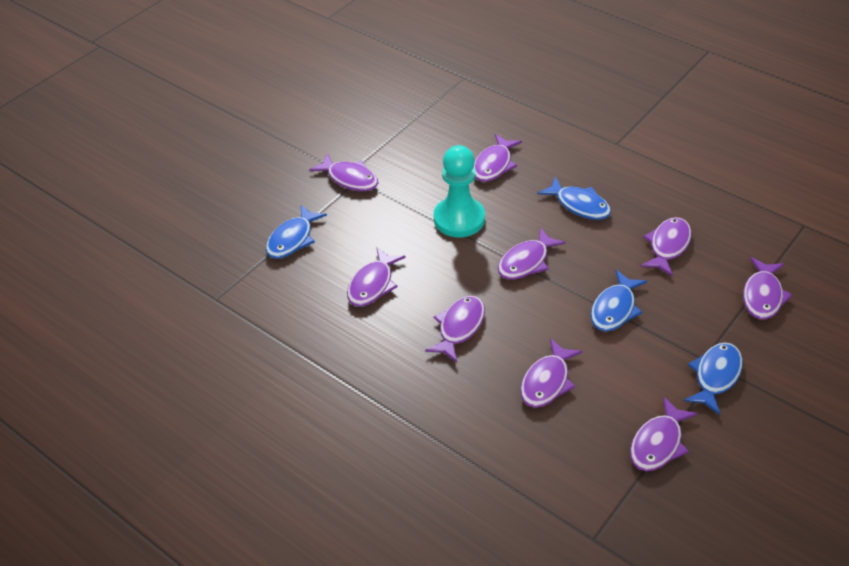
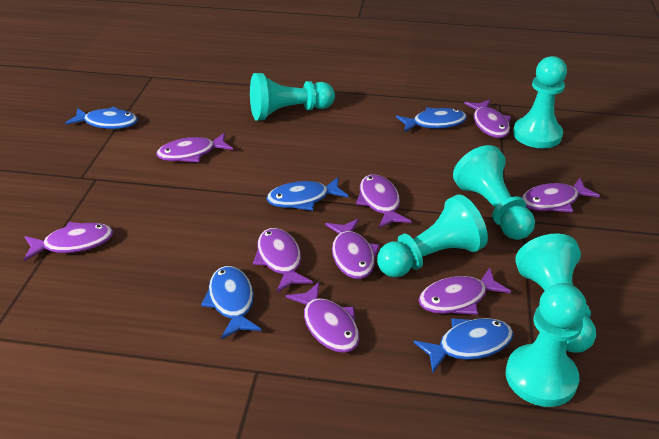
blue fish: 4 -> 5
turquoise pawn: 1 -> 6

